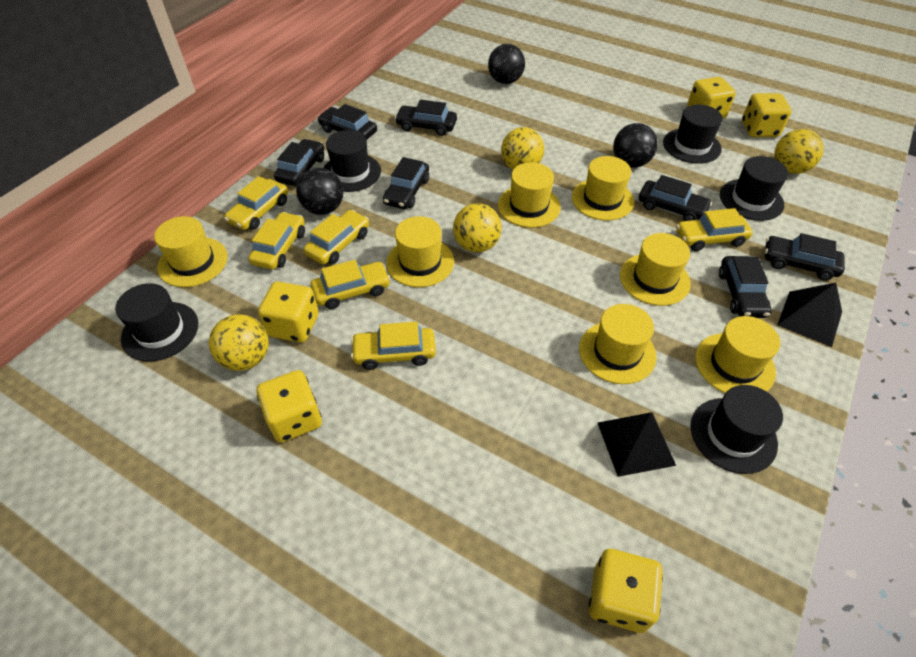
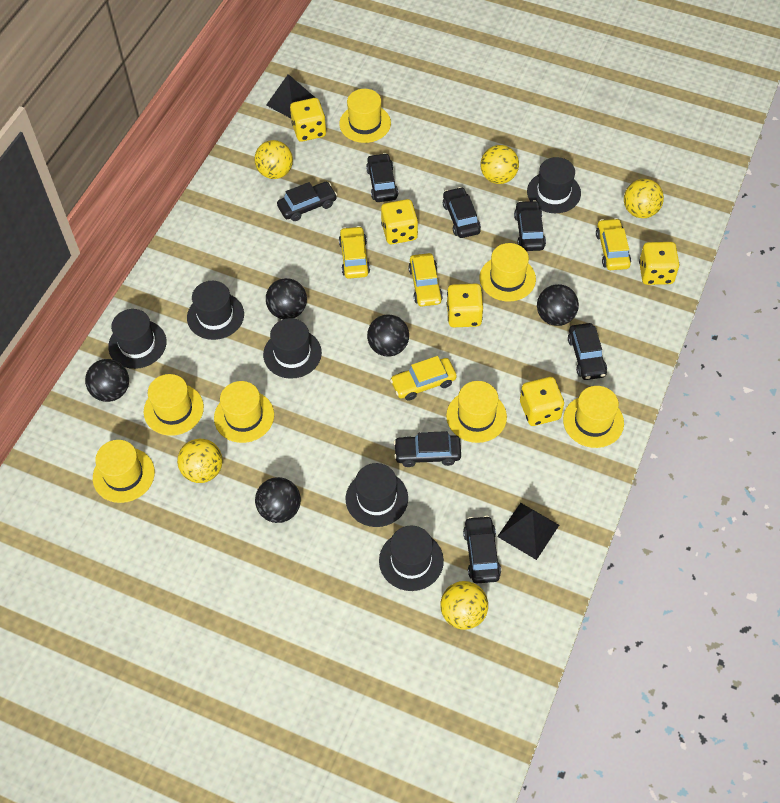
black ball: 3 -> 5
black hat: 5 -> 6
yellow ball: 4 -> 5
yellow car: 6 -> 4

